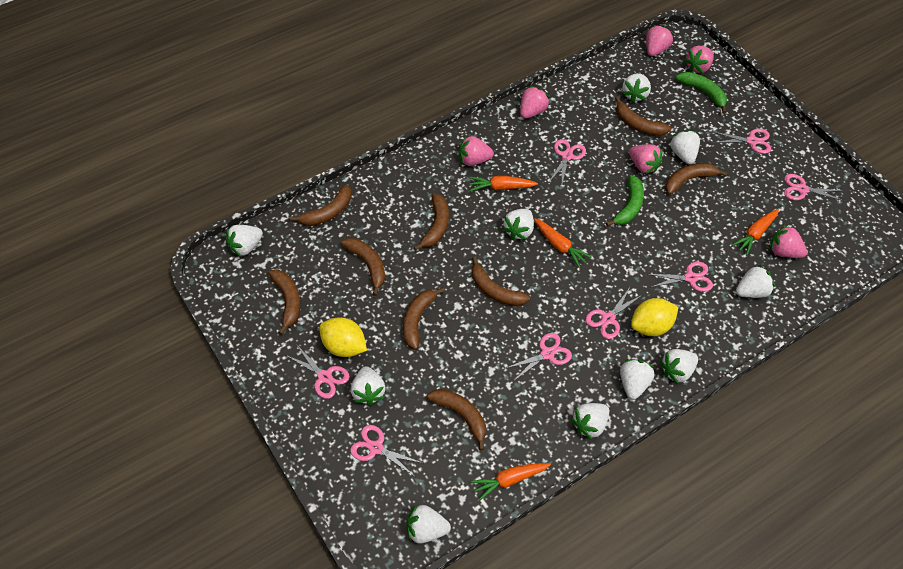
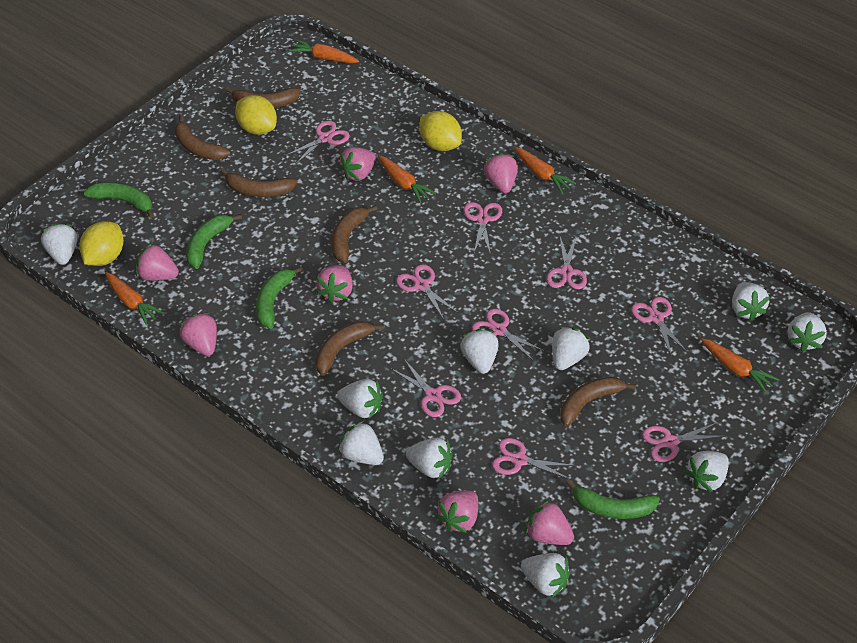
brown banana: 9 -> 6
green banana: 2 -> 4
orange carrot: 4 -> 5
pink scissors: 8 -> 9
pink strawberry: 6 -> 7
yellow lemon: 2 -> 3

